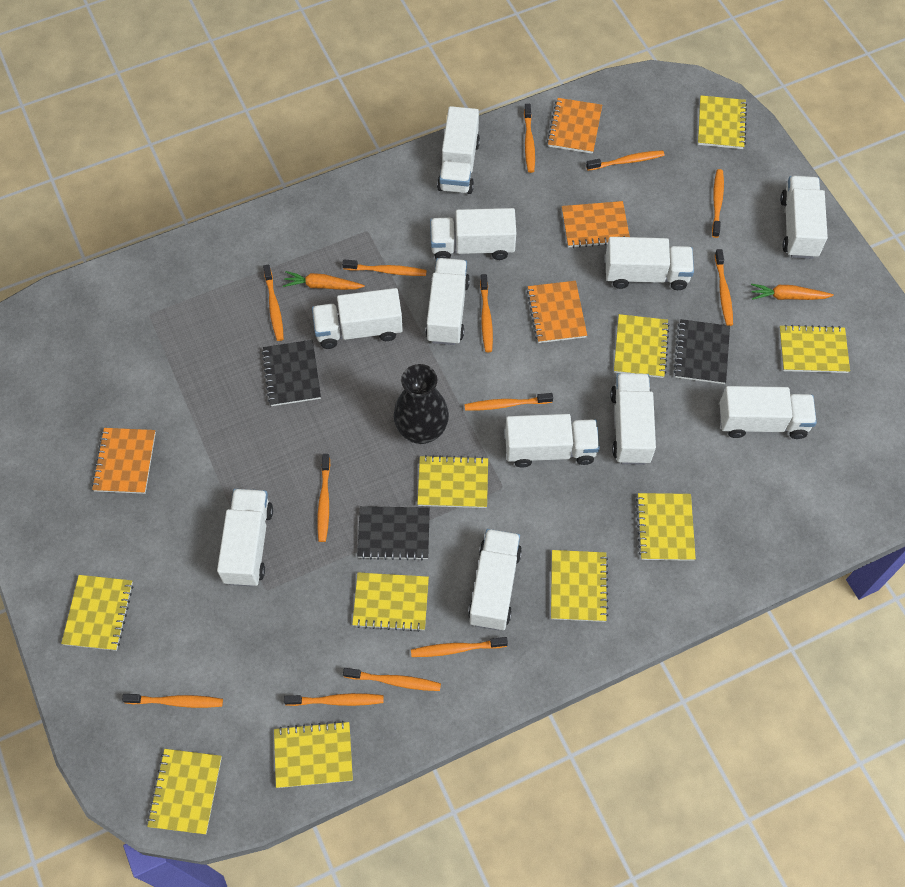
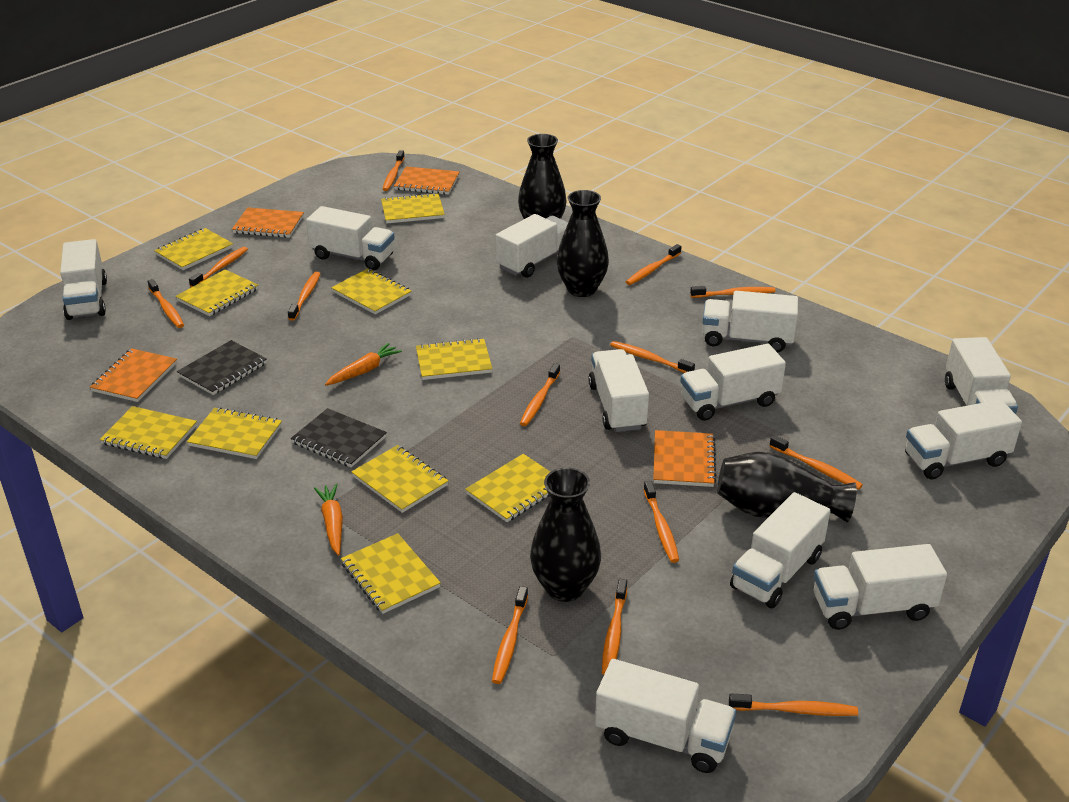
black notebook: 3 -> 2
black vase: 1 -> 4

